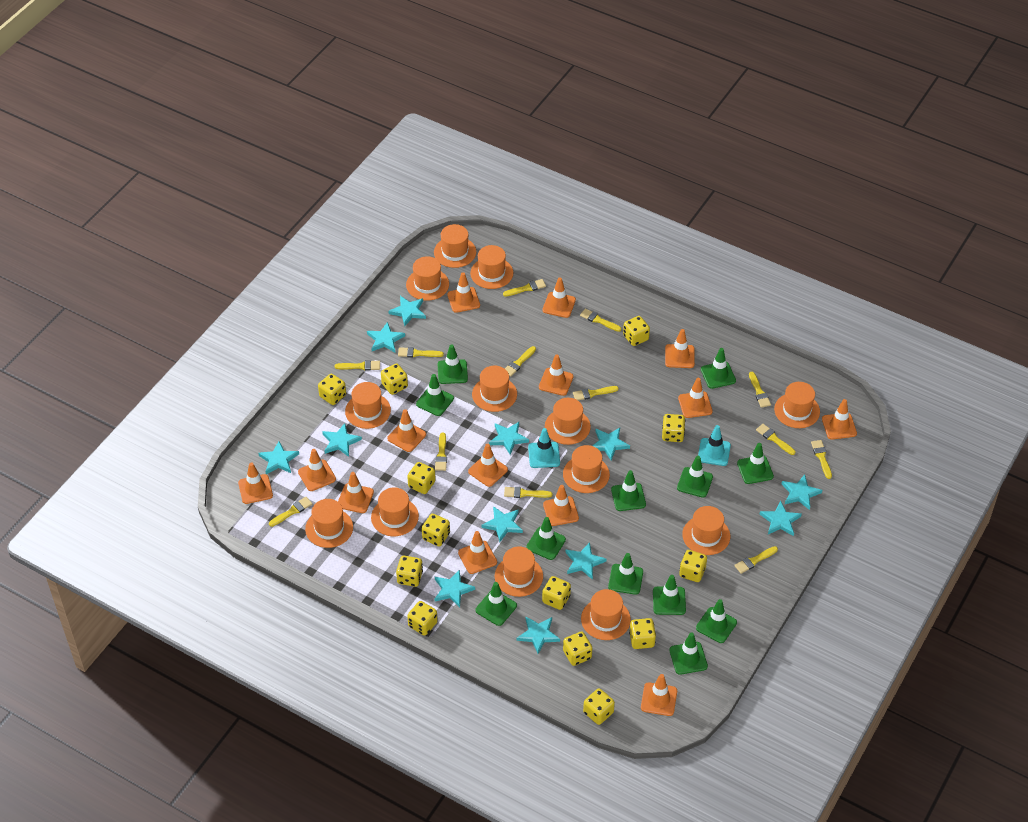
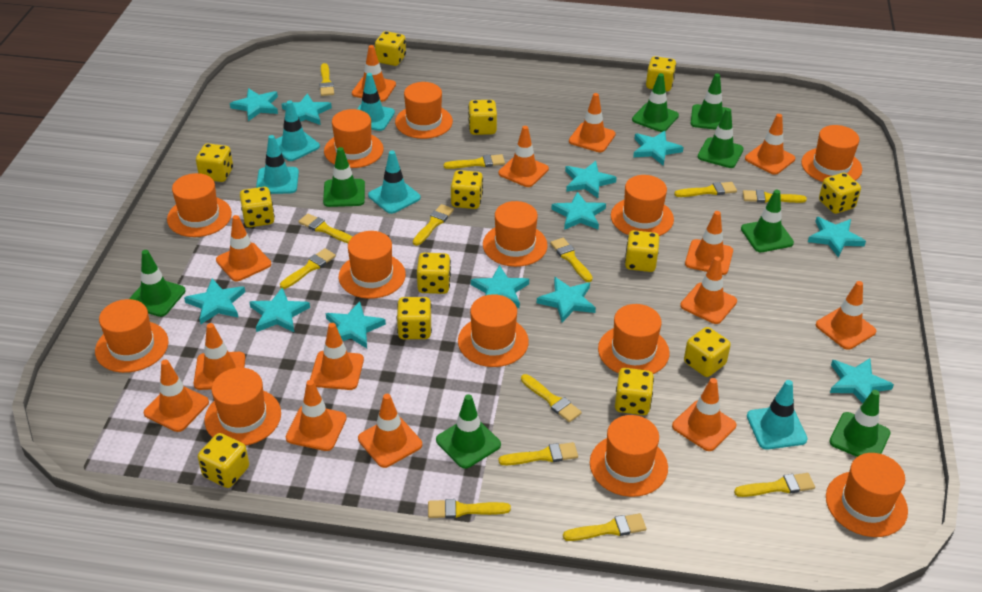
green traffic cone: 12 -> 8
turquoise traffic cone: 2 -> 5

